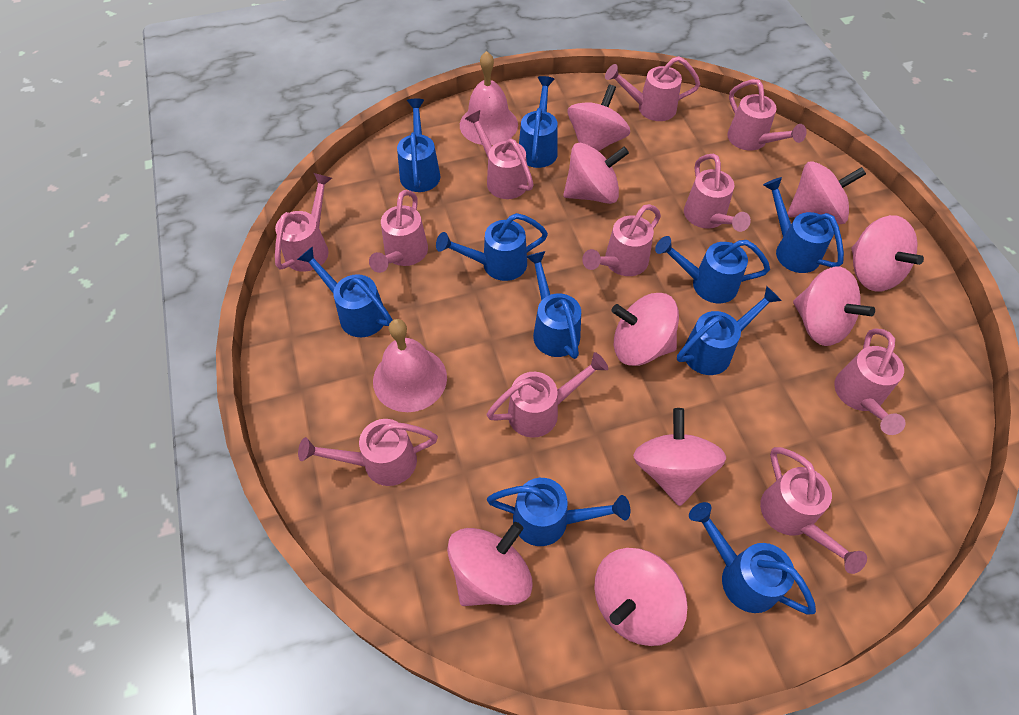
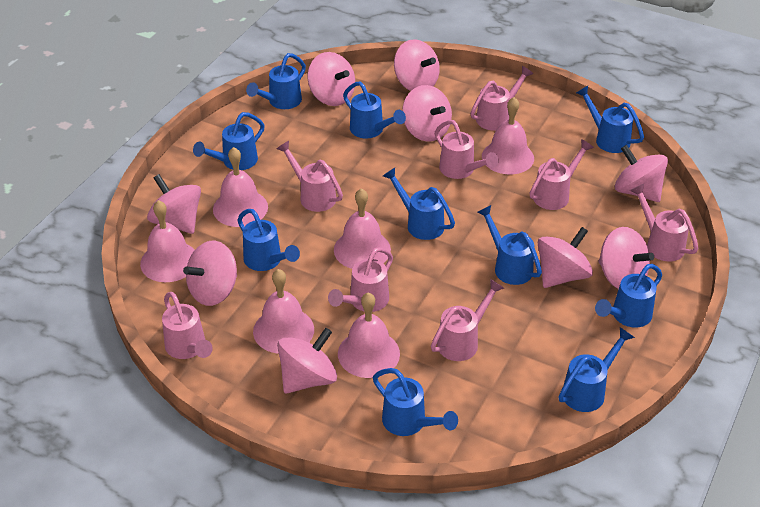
pink bell: 2 -> 6
pink watering can: 11 -> 8

